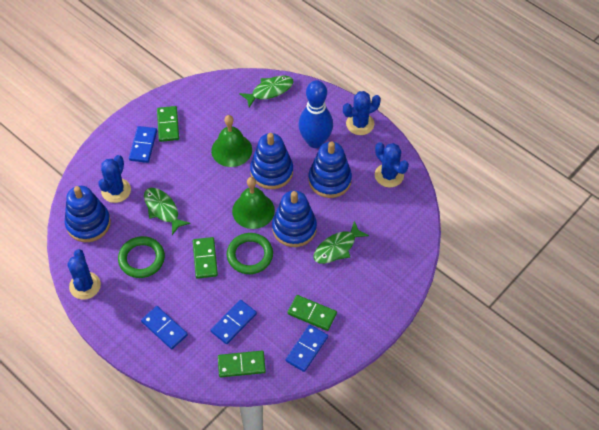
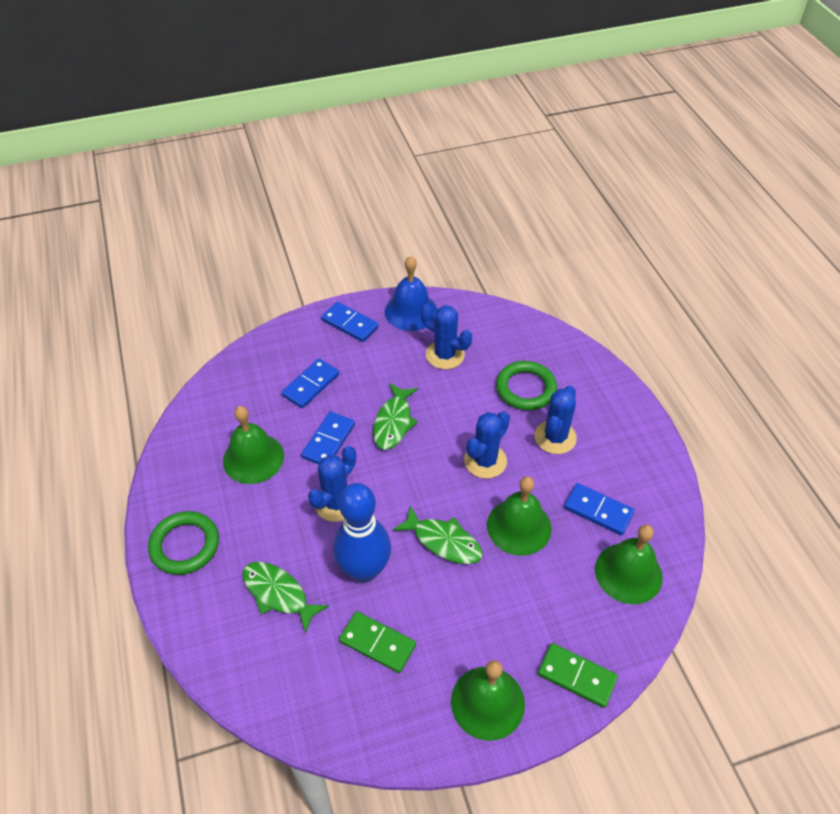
blue bell: 0 -> 1
blue stacking toy: 4 -> 0
green bell: 2 -> 4
green domino: 4 -> 2

